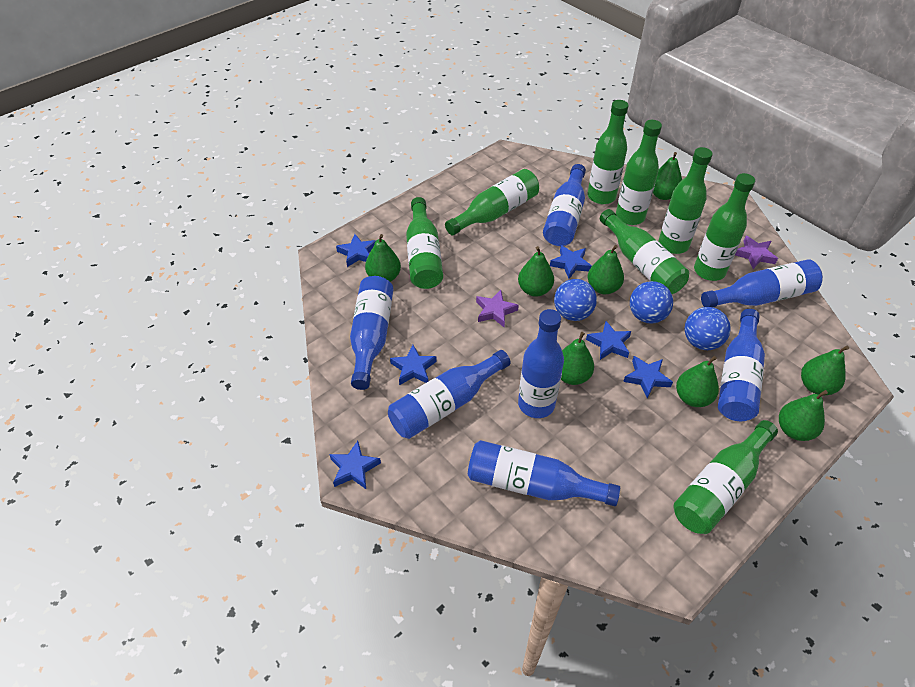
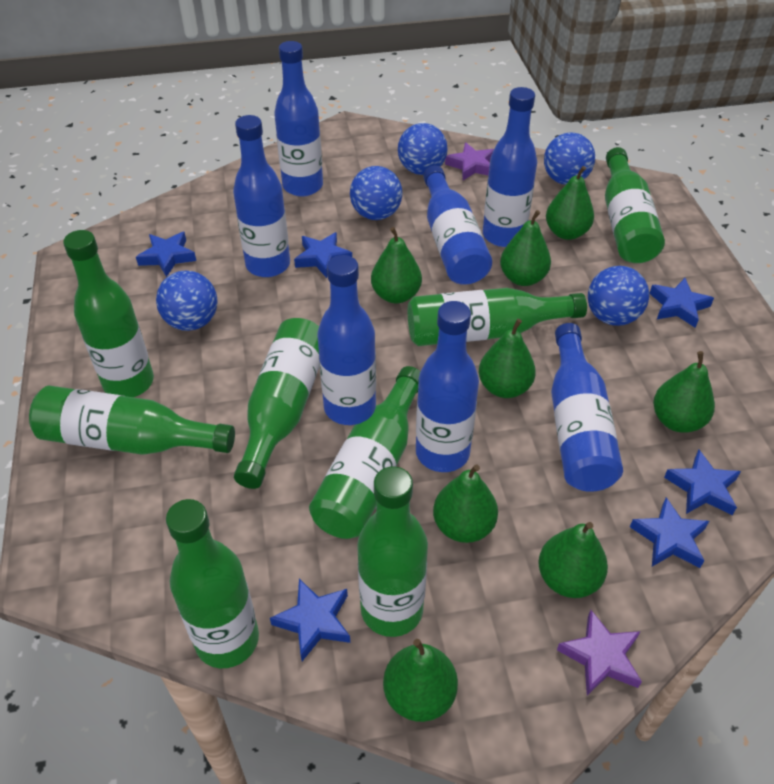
blue ball: 3 -> 5

